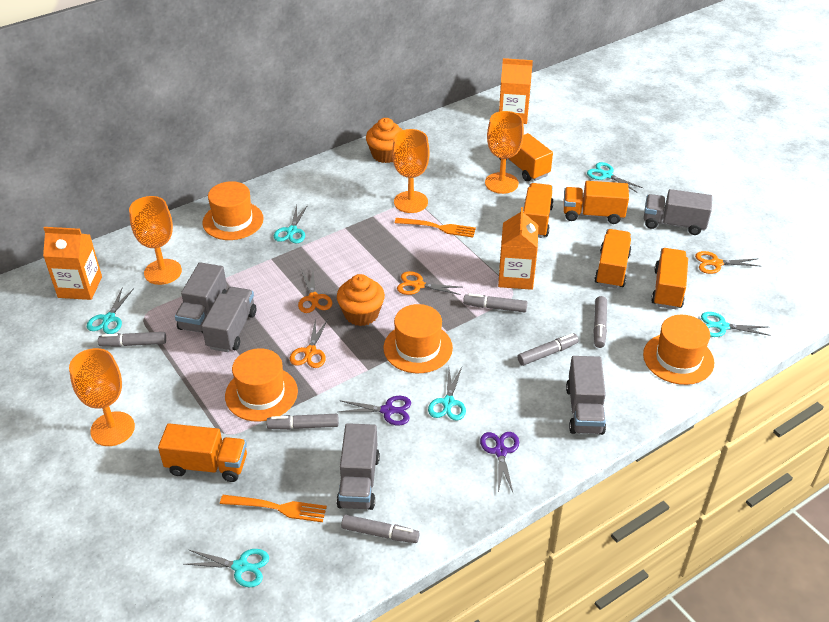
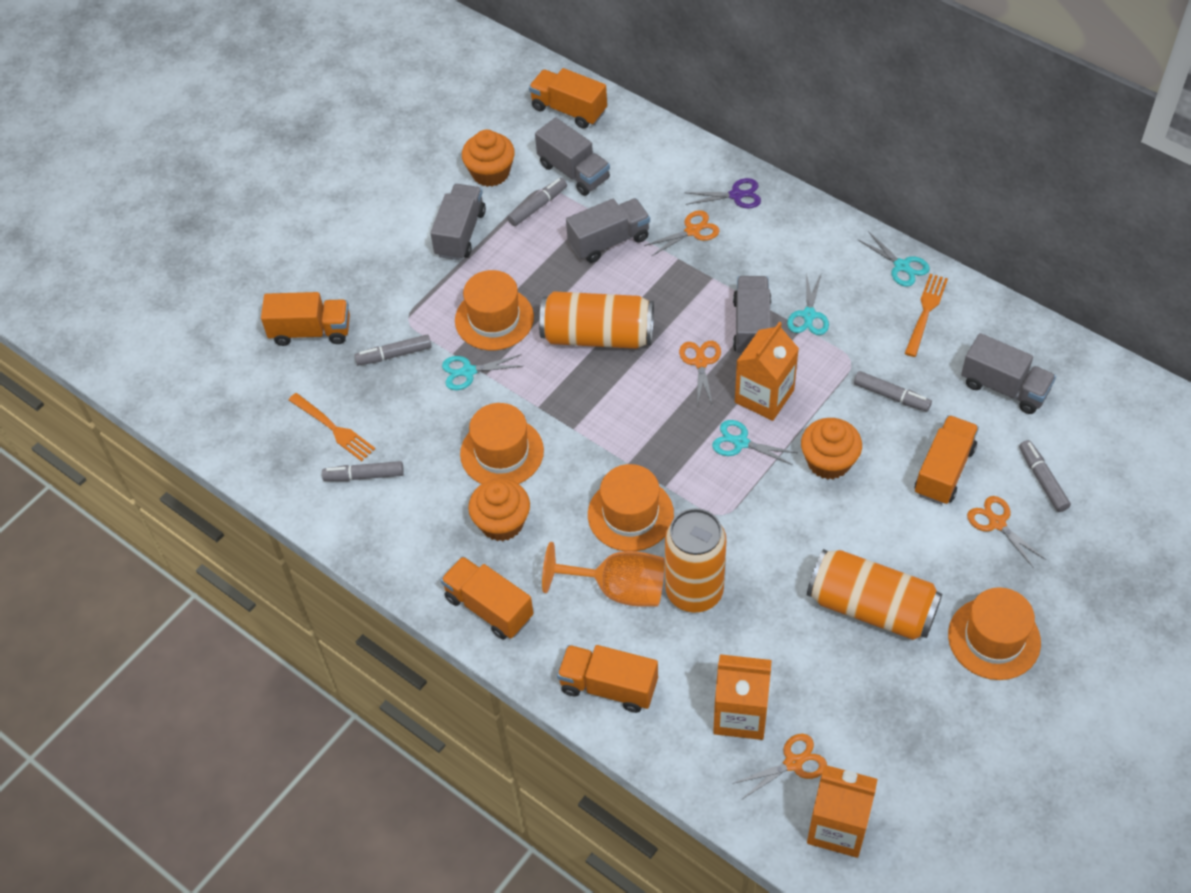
grey marker: 6 -> 5
orange can: 0 -> 3
orange cupcake: 2 -> 3
orange goblet: 4 -> 1
orange truck: 6 -> 5
purple scissors: 2 -> 1
turquoise scissors: 6 -> 4

